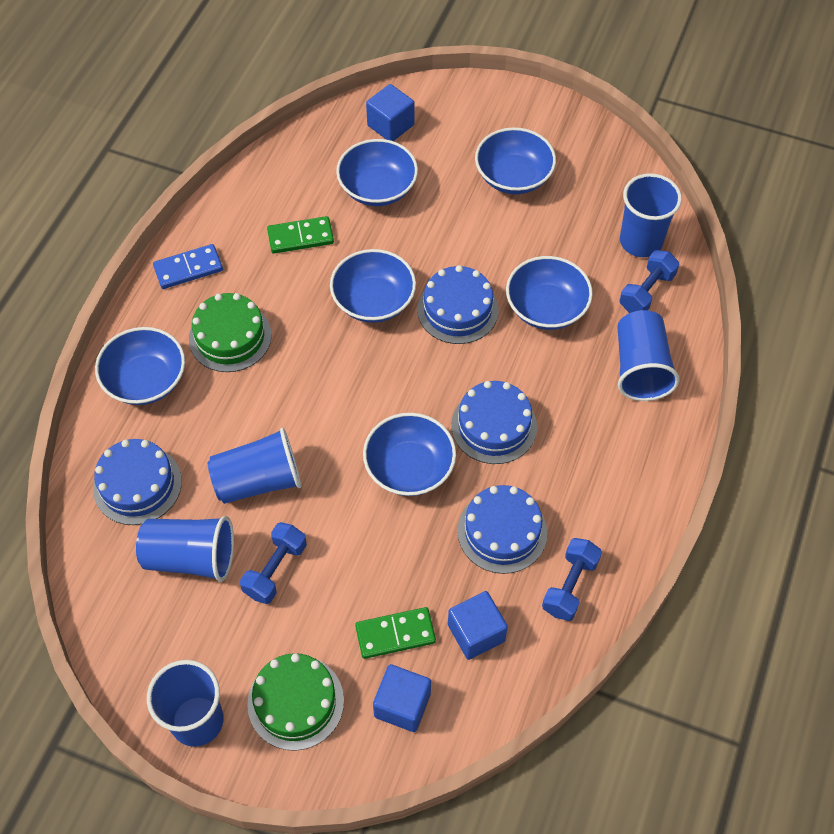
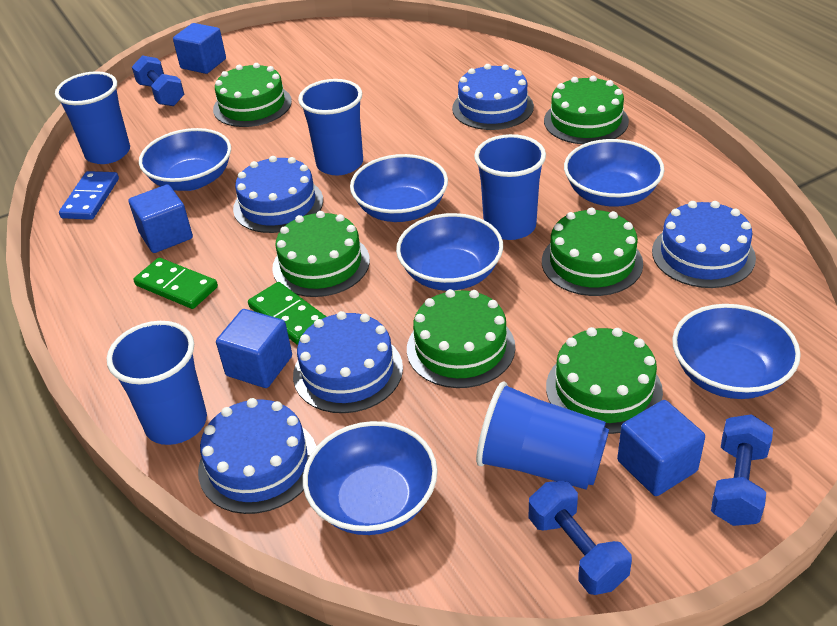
blue cake: 4 -> 5
blue cube: 3 -> 4
green cake: 2 -> 6

